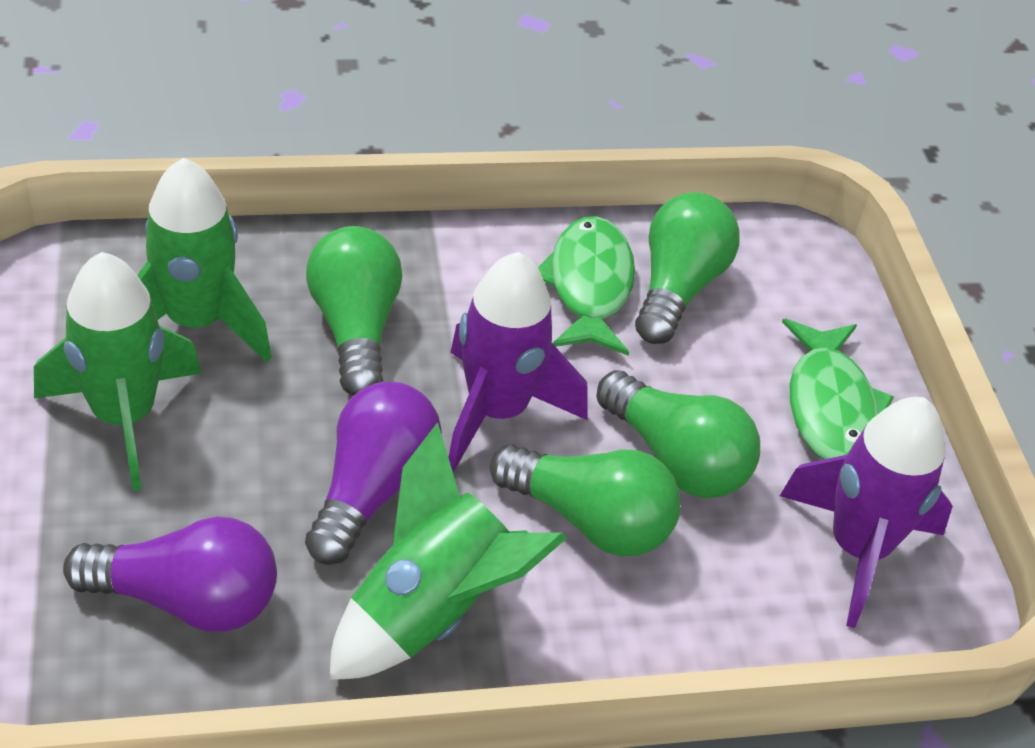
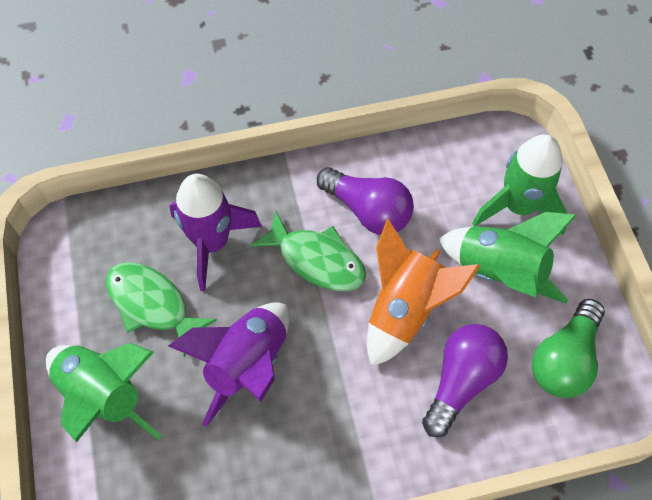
green light bulb: 4 -> 1
orange rocket: 0 -> 1

